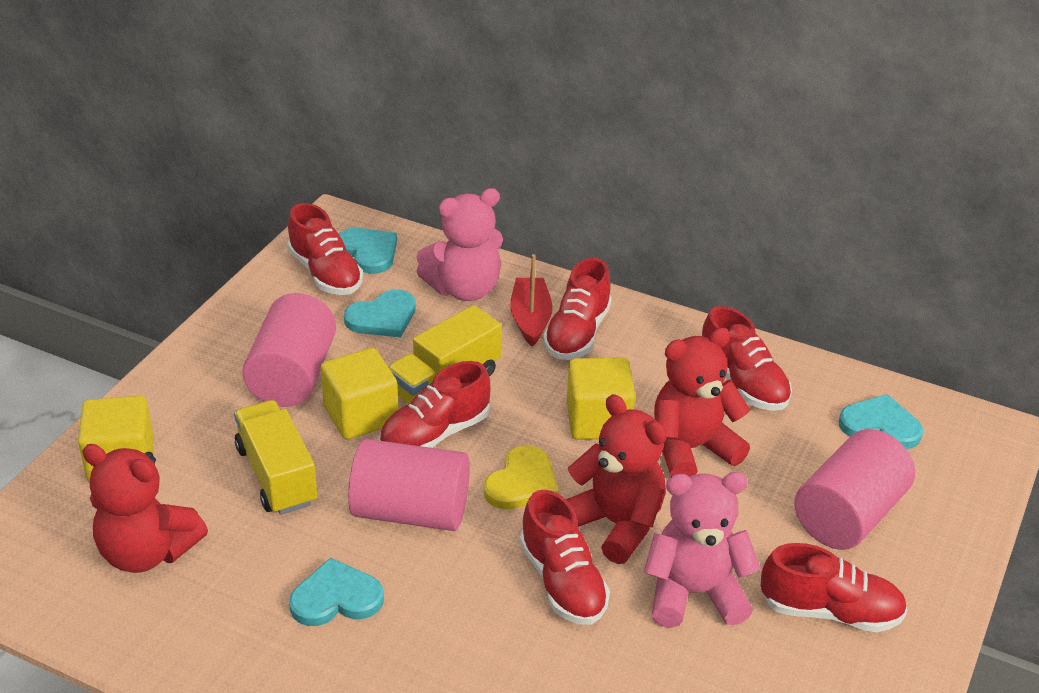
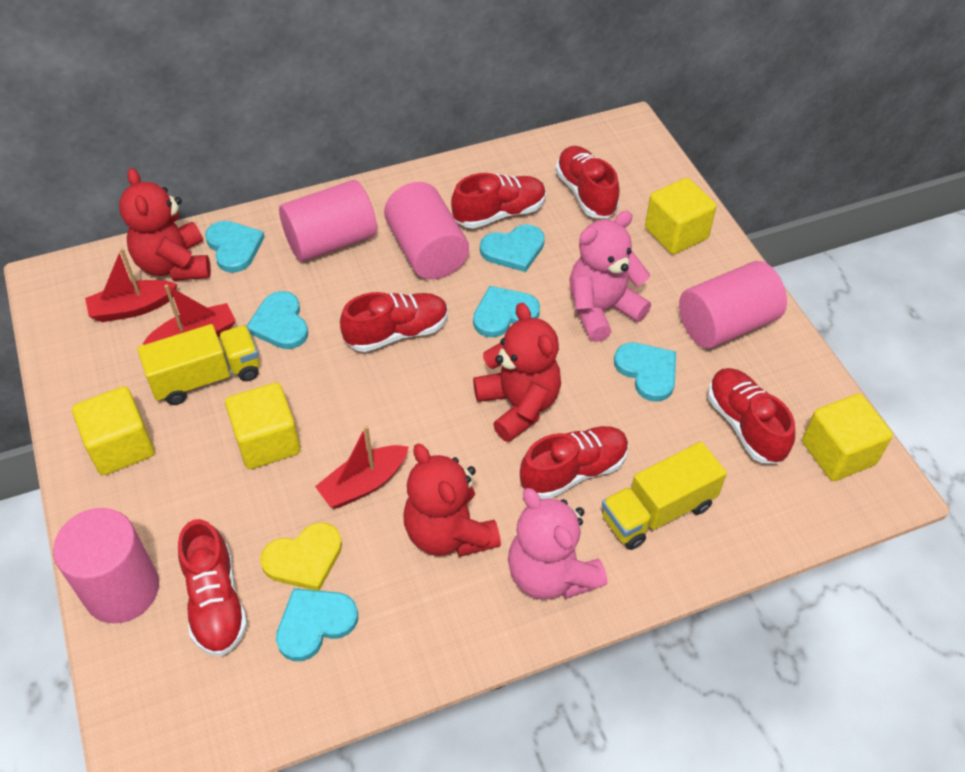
pink cylinder: 3 -> 4
red boat: 1 -> 3
turquoise heart: 4 -> 6
yellow cube: 3 -> 4

